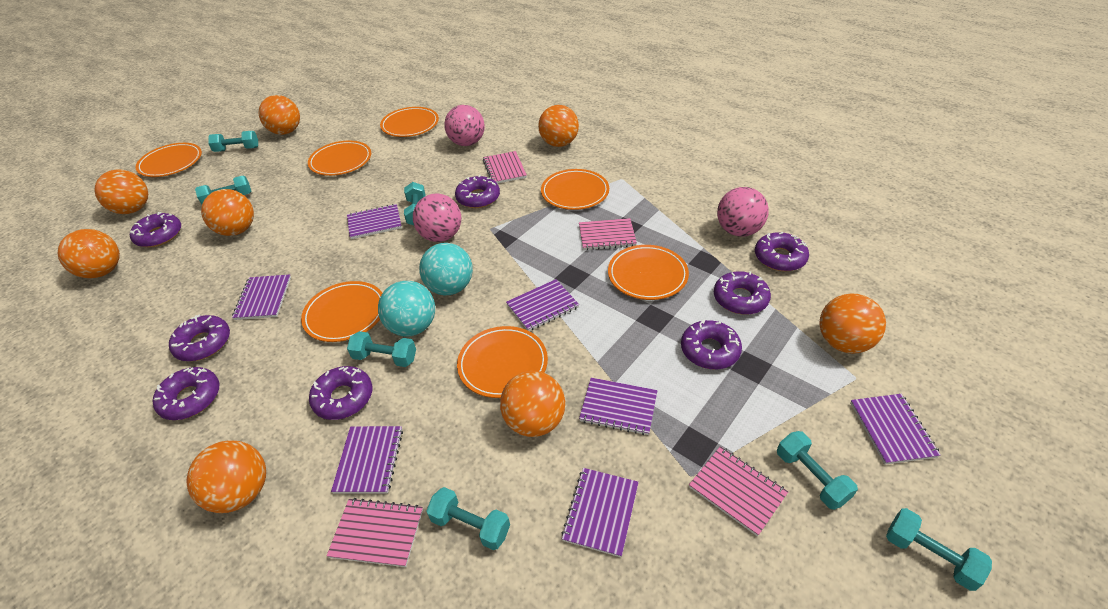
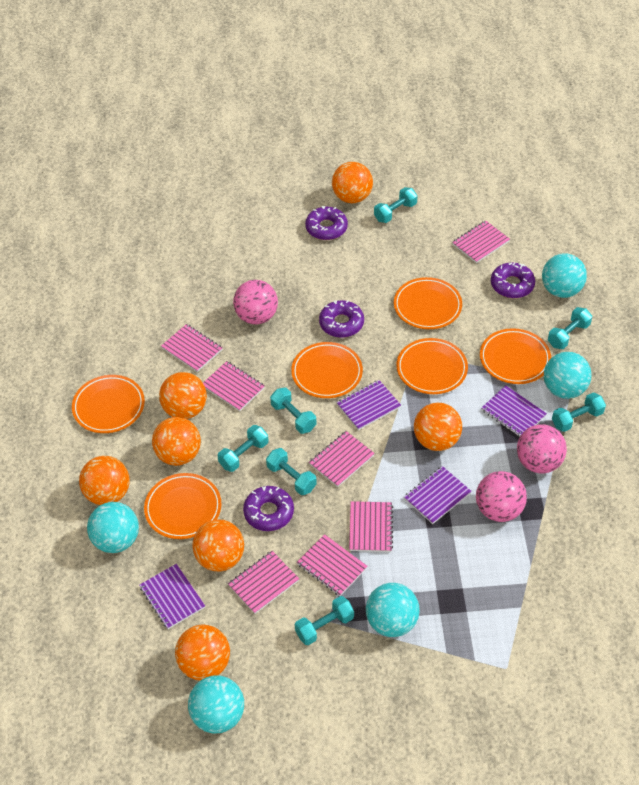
orange ball: 8 -> 7
orange plate: 7 -> 6
pink notebook: 4 -> 7
purple donut: 8 -> 4
purple notebook: 7 -> 4
turquoise ball: 2 -> 5

